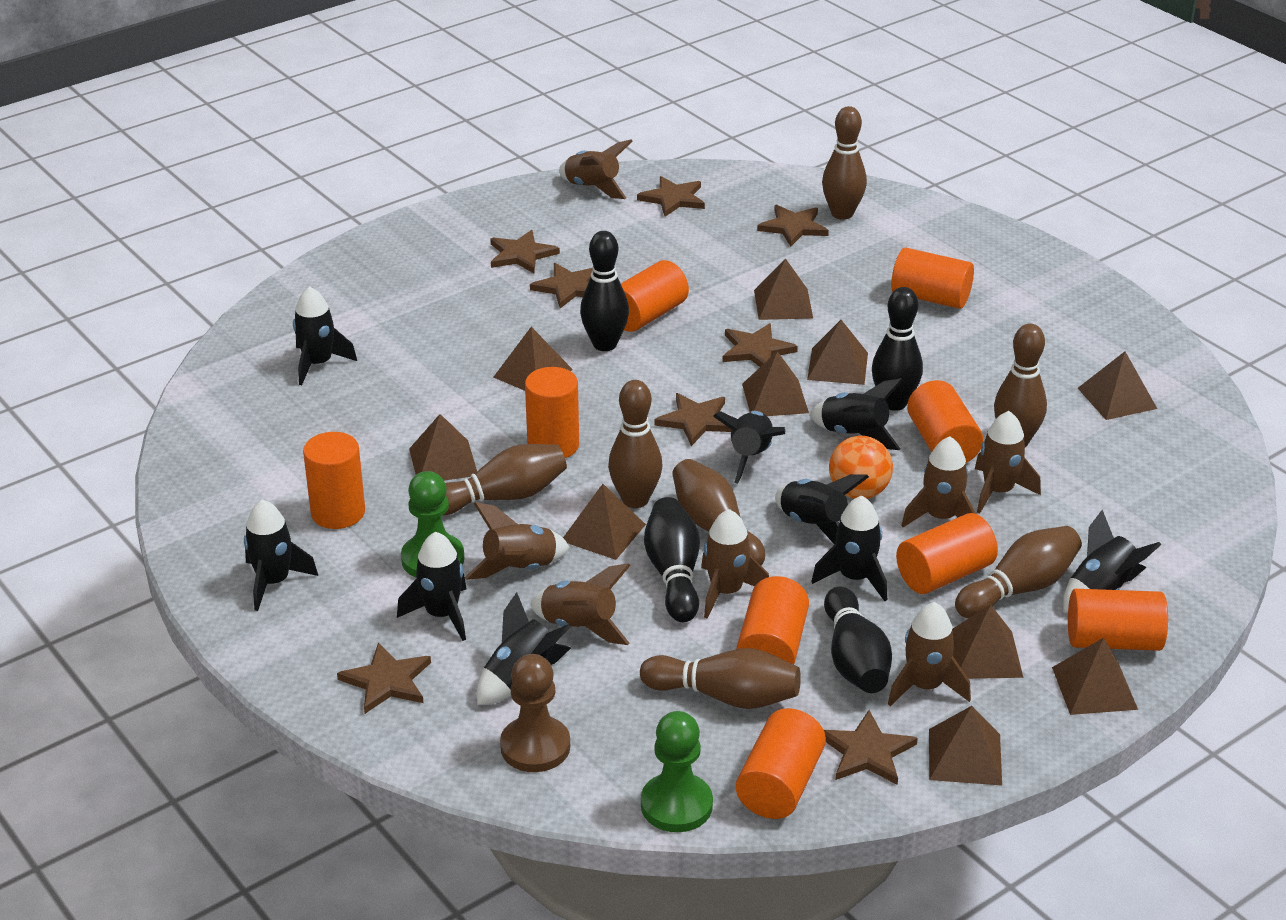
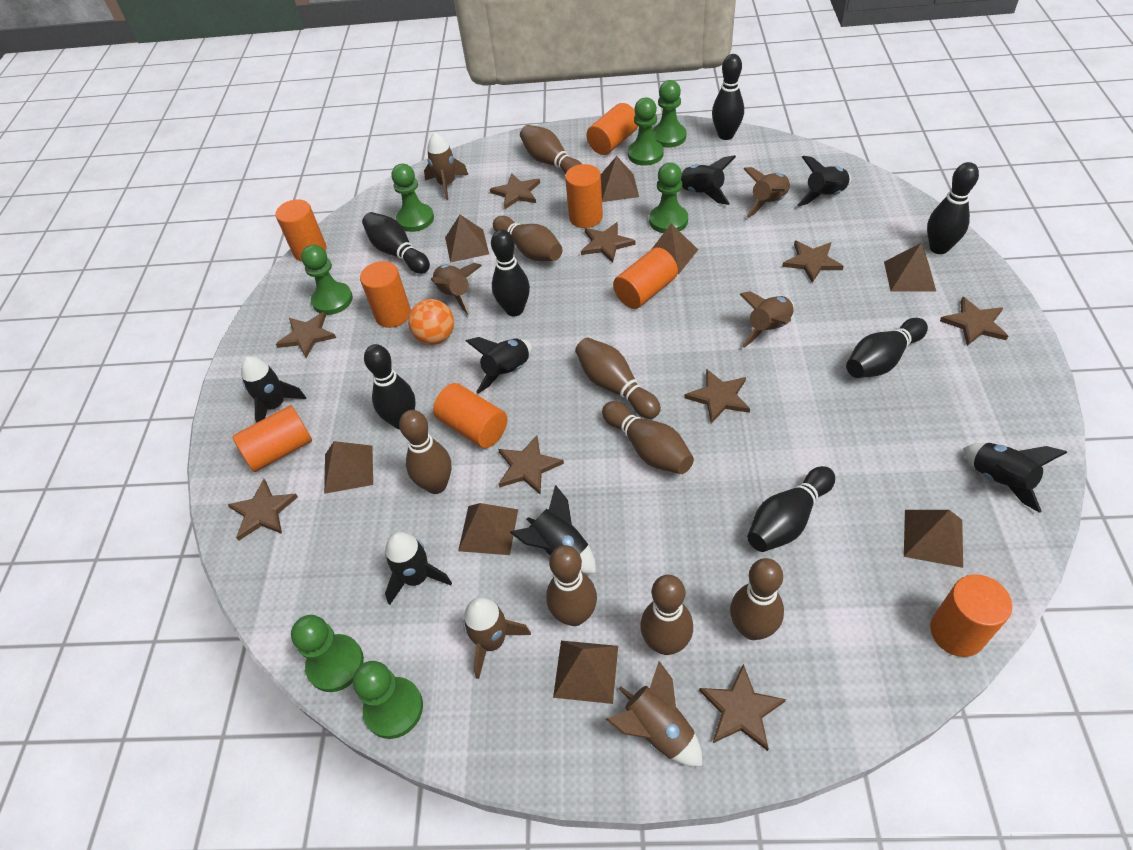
black bowling pin: 4 -> 7
black rocket: 9 -> 7
brown bowling pin: 7 -> 8
brown pawn: 1 -> 0
brown pyramid: 10 -> 8
brown rocket: 7 -> 6
brown star: 8 -> 9
green pawn: 2 -> 7
orange cylinder: 9 -> 8

